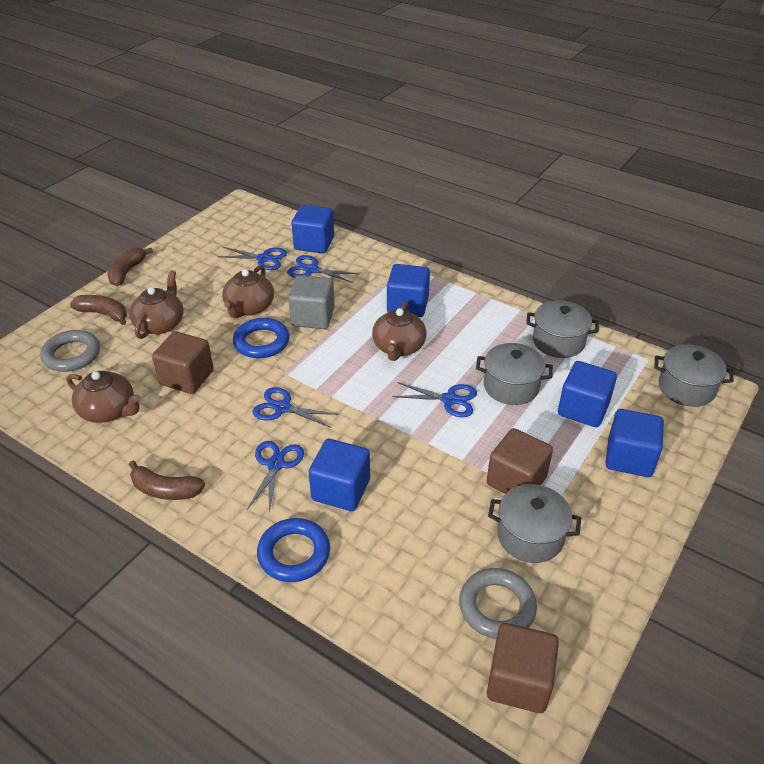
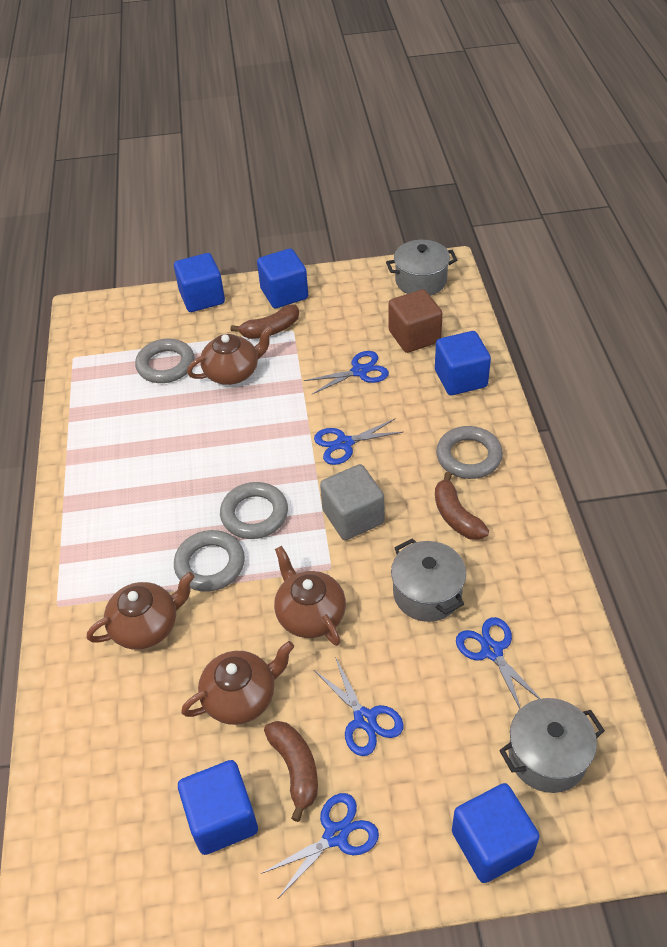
blue ring: 2 -> 0
brown cube: 3 -> 1
grey pot: 4 -> 3
grey ring: 2 -> 4

